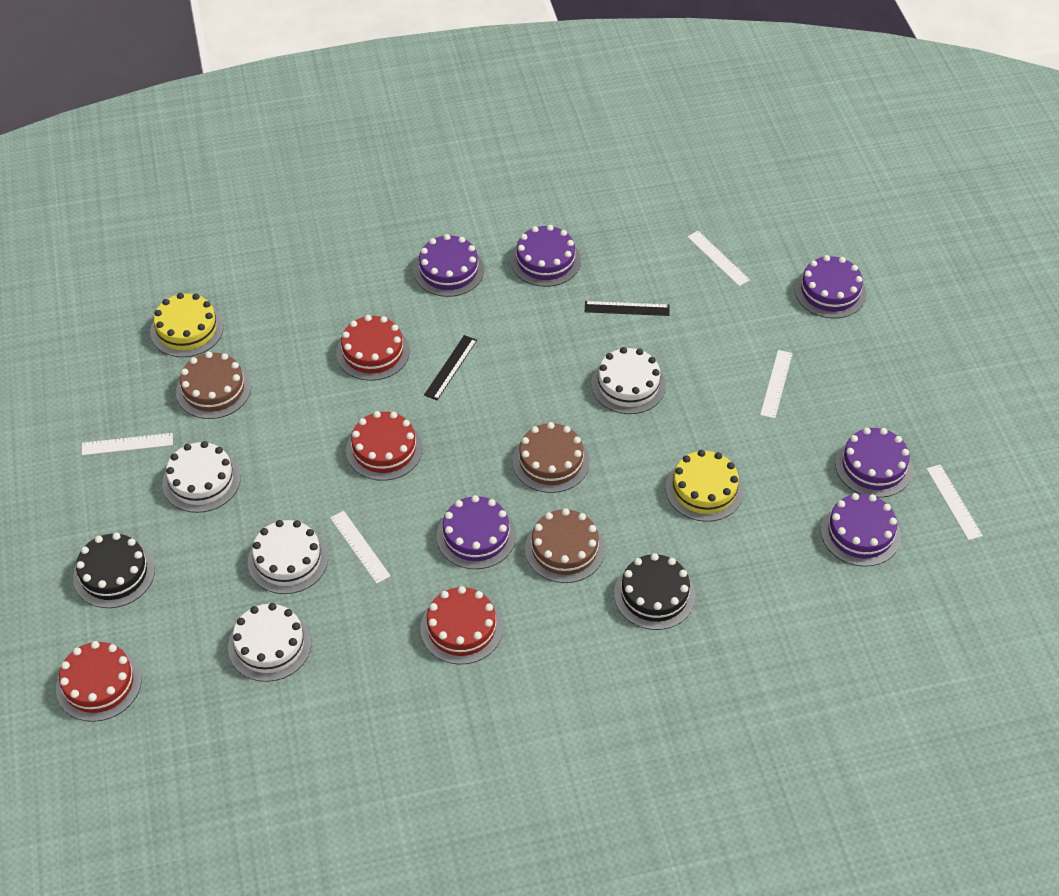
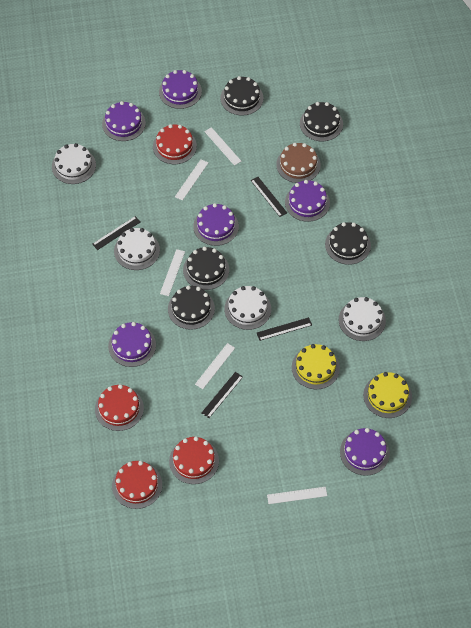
black cake: 2 -> 5
black ruler: 2 -> 4
brown cake: 3 -> 1

